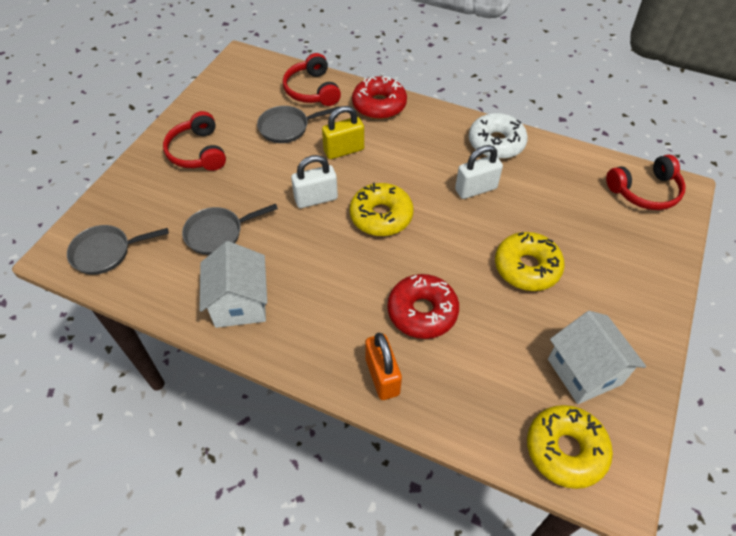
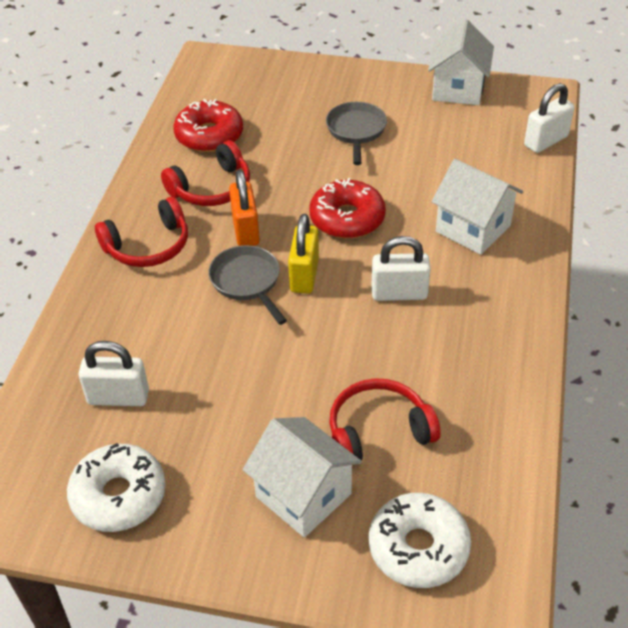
grey pan: 3 -> 2
white donut: 1 -> 2
white house: 2 -> 3
white padlock: 2 -> 3
yellow donut: 3 -> 0

